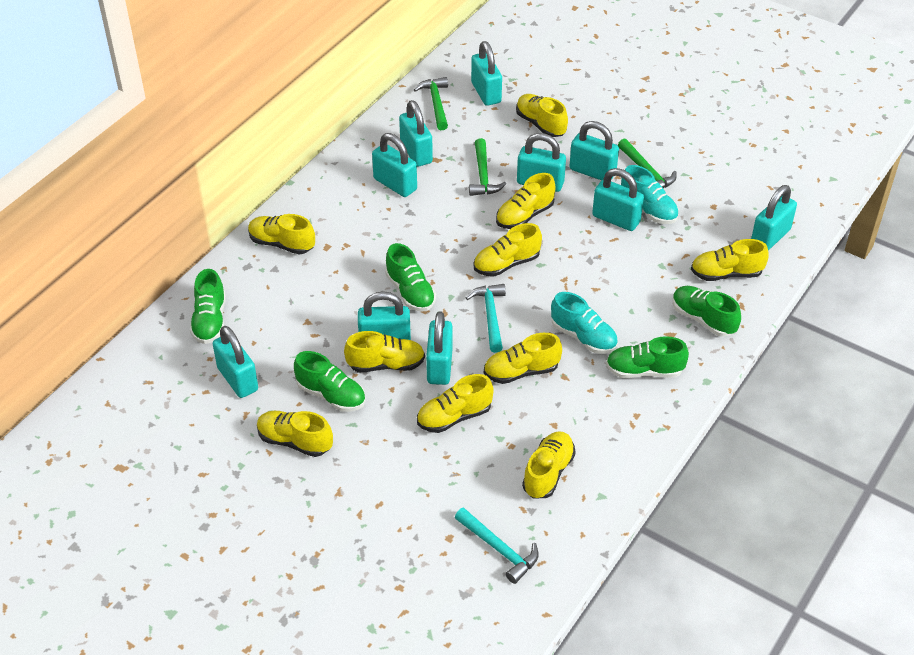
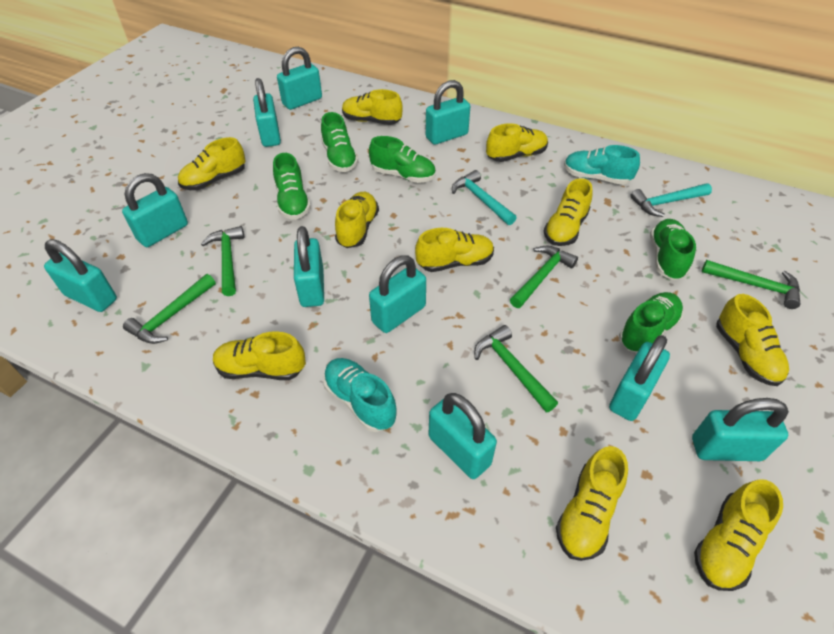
green hammer: 3 -> 5

